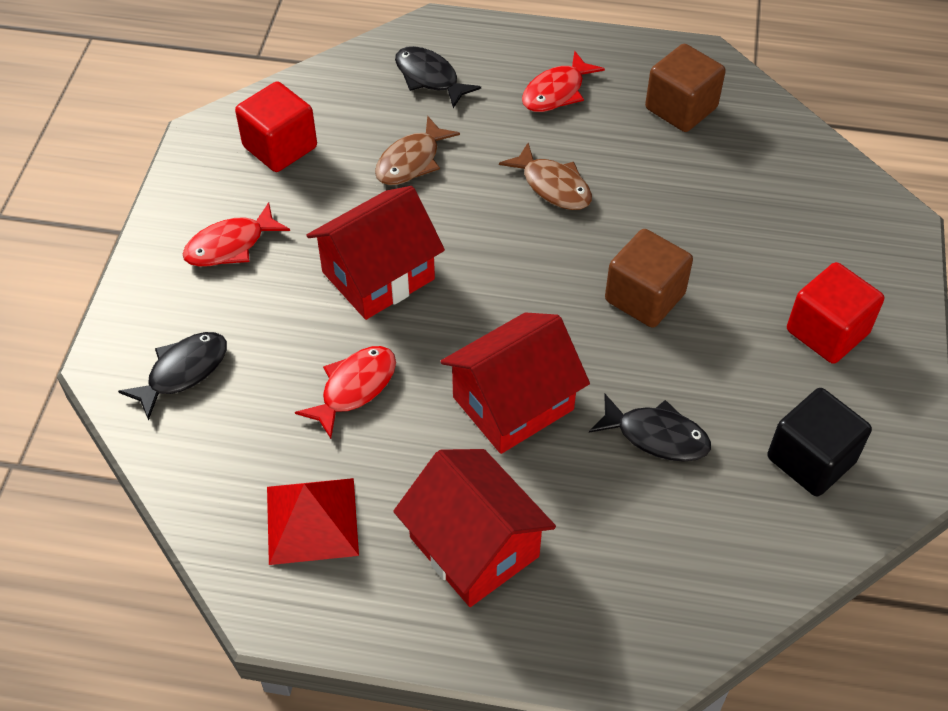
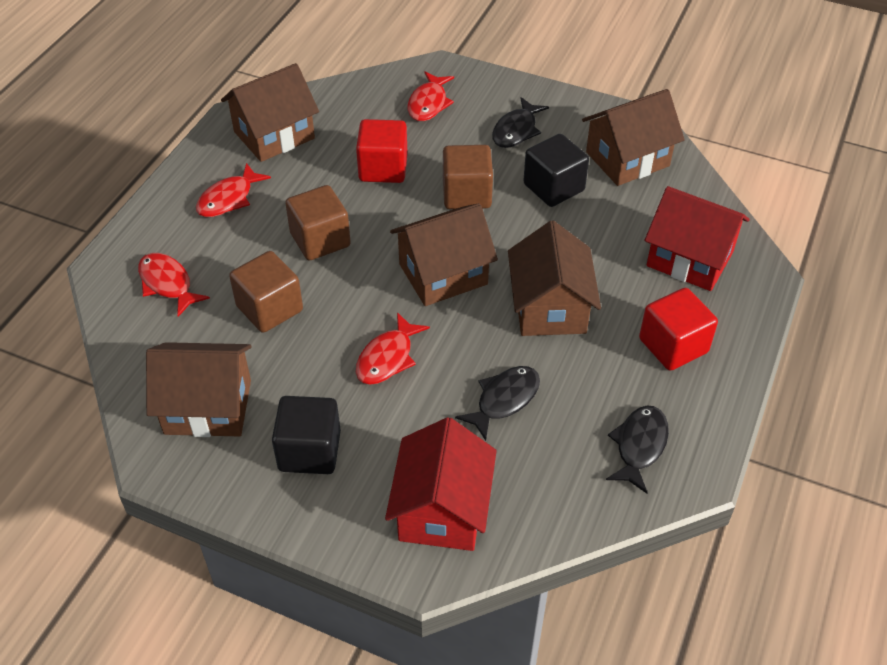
black cube: 1 -> 2
brown cube: 2 -> 3
brown fish: 2 -> 0
brown house: 0 -> 5
red fish: 3 -> 4
red house: 3 -> 2
red pyramid: 1 -> 0

